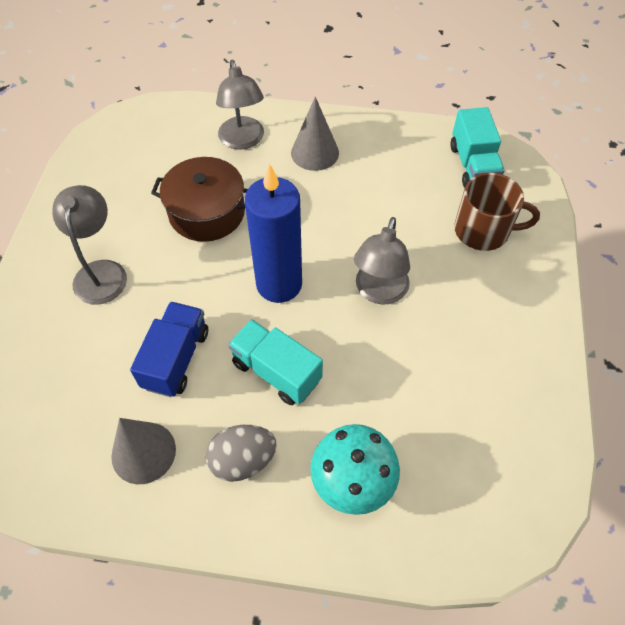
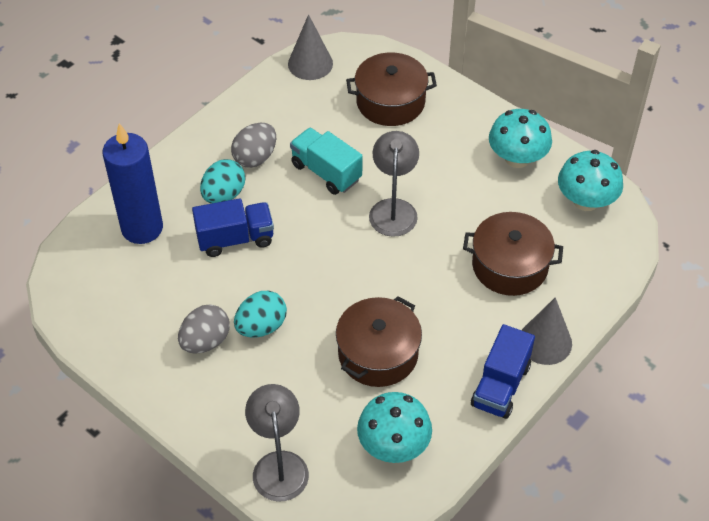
blue truck: 1 -> 2
brown mug: 1 -> 0
brown pot: 1 -> 3
grey egg: 1 -> 2
grey lamp: 3 -> 2
turquoise egg: 0 -> 2
turquoise mushroom: 1 -> 3
turquoise truck: 2 -> 1

